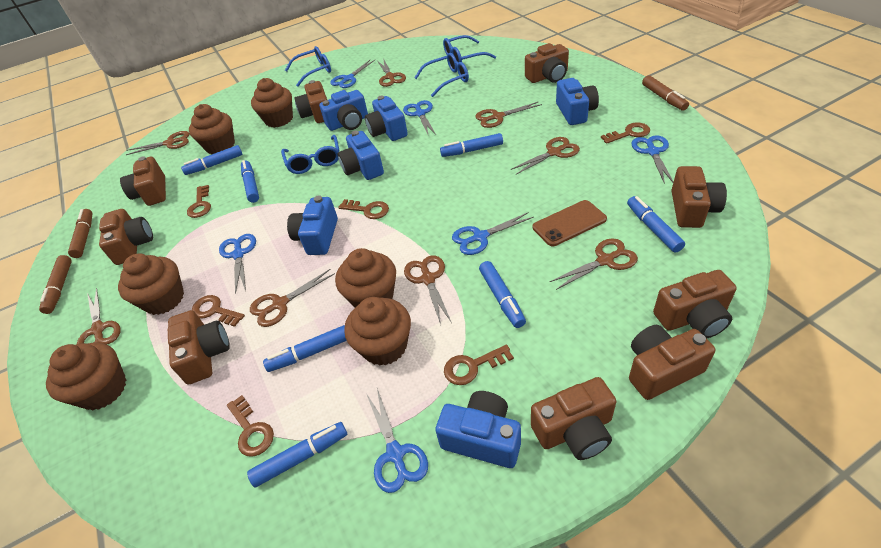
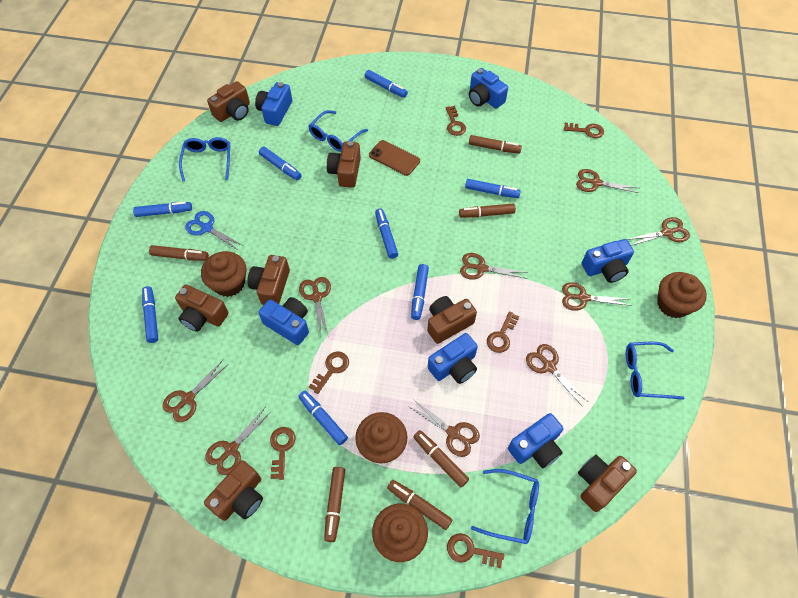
blue marker: 7 -> 8
blue scissors: 6 -> 1
brown camera: 9 -> 7
brown cupcake: 6 -> 4
brown marker: 3 -> 6
brown scissors: 8 -> 9

